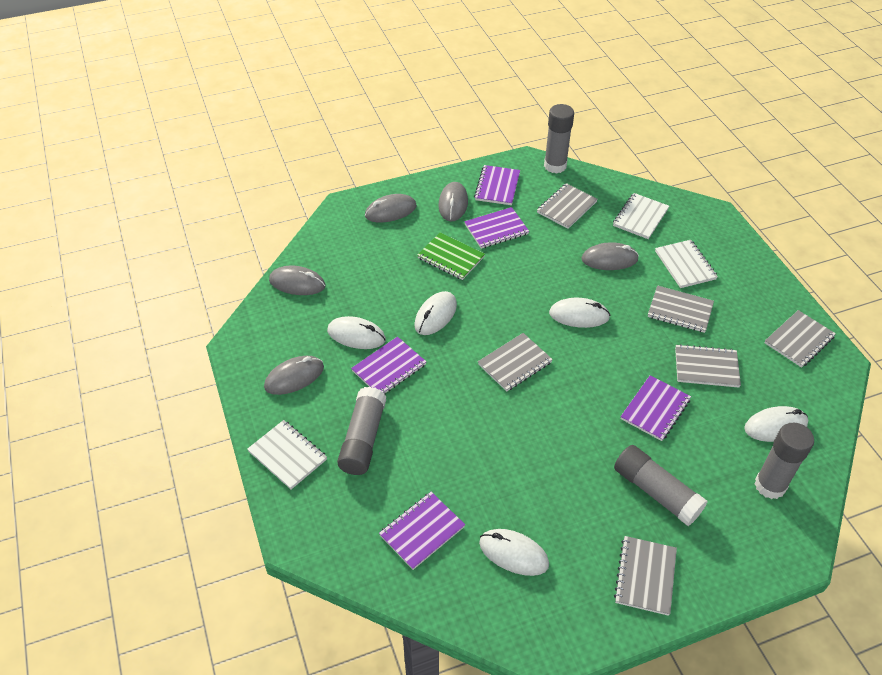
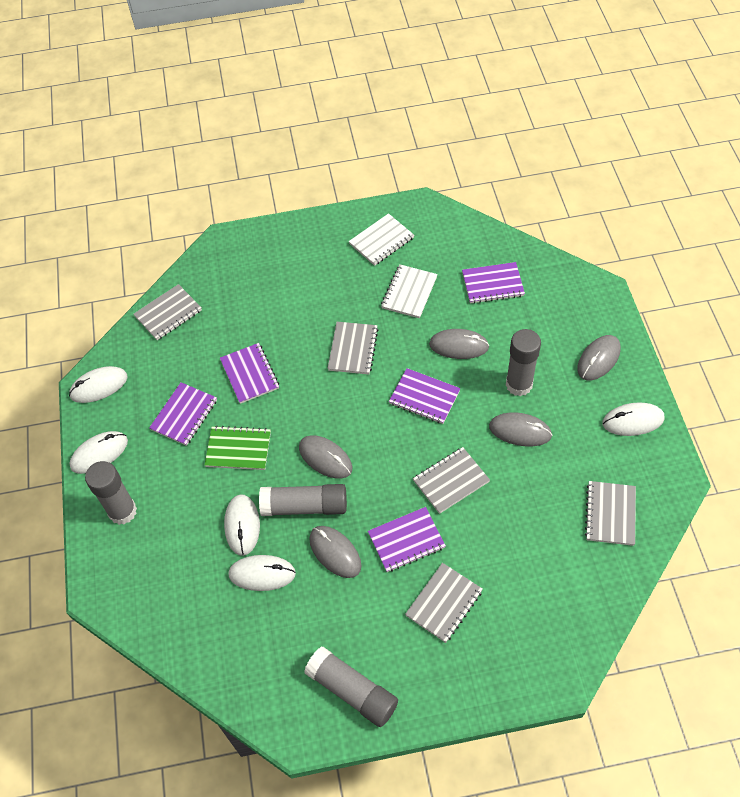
grey notebook: 6 -> 5
white notebook: 3 -> 2

